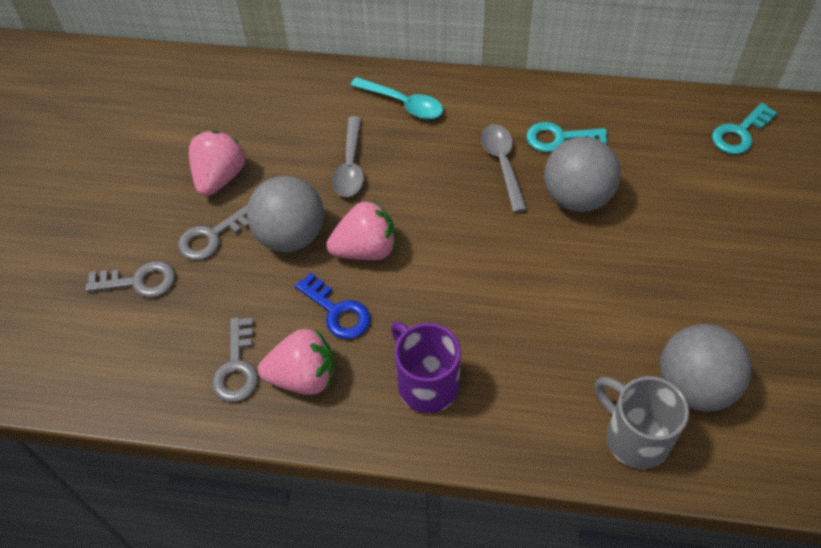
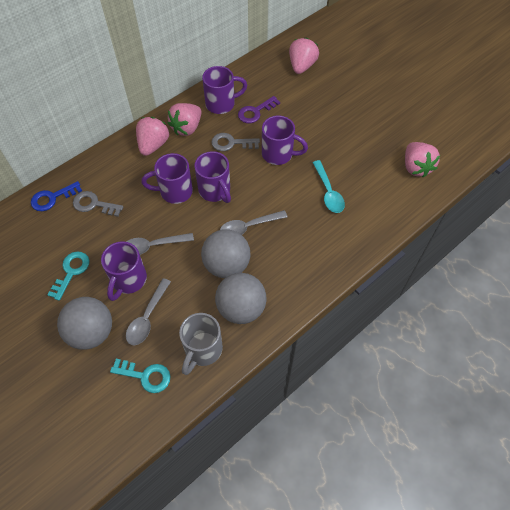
grey key: 3 -> 2
grey spoon: 2 -> 3
pink strawberry: 3 -> 4
purple key: 0 -> 1
purple mug: 1 -> 5

